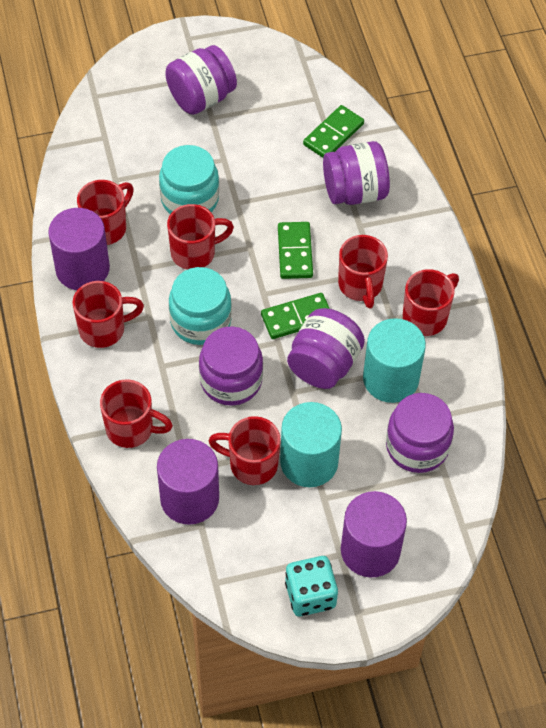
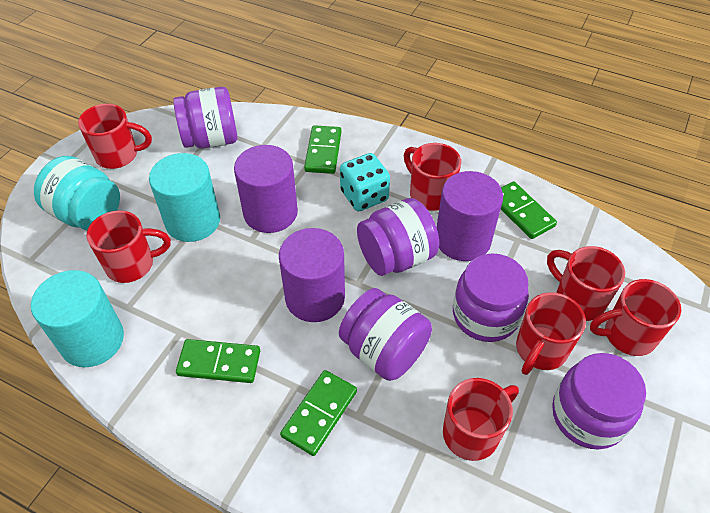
green domino: 3 -> 4
turquoise jar: 2 -> 1

